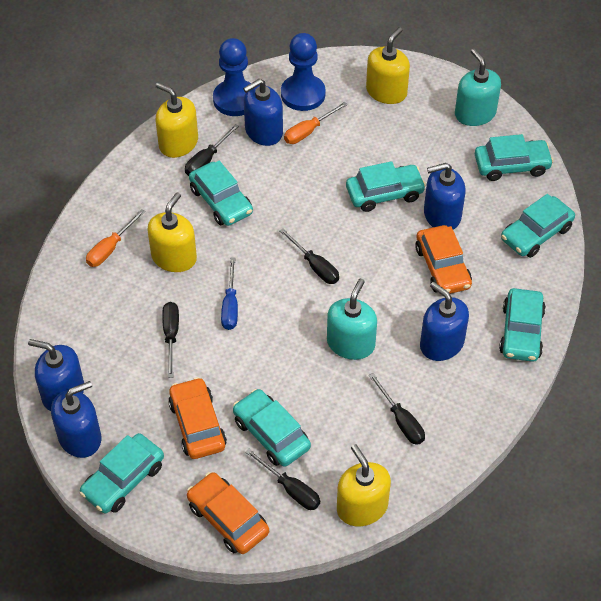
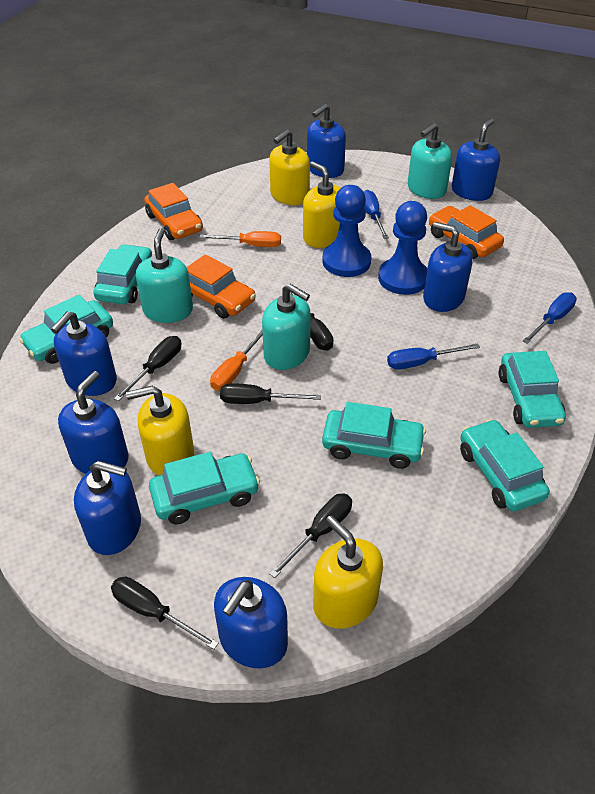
blue screwdriver: 1 -> 3
blue soap dispenser: 5 -> 7
turquoise car: 7 -> 6
turquoise soap dispenser: 2 -> 3

